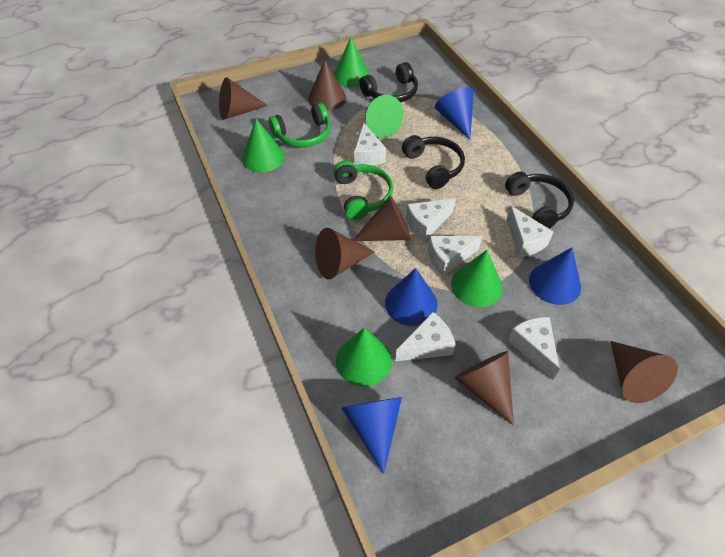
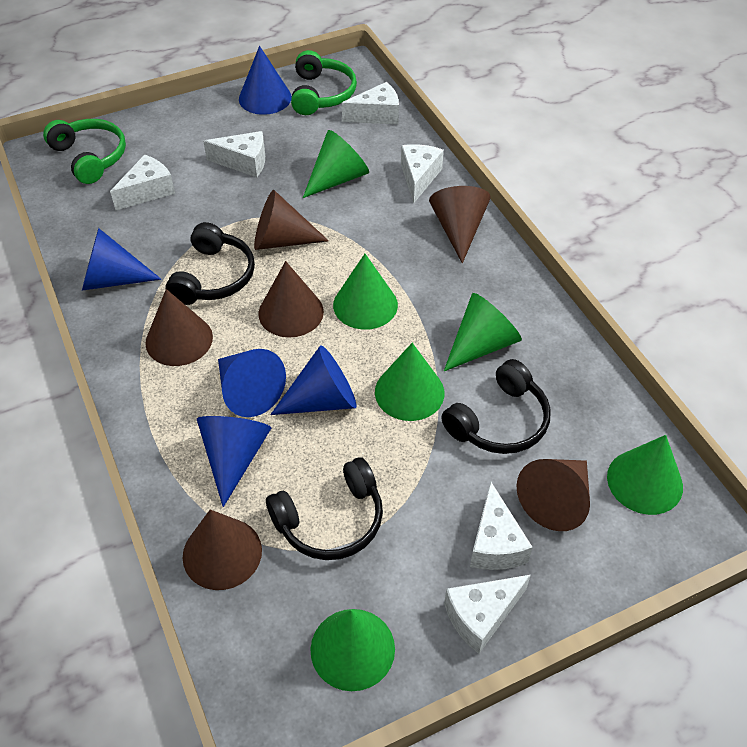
blue cone: 4 -> 5
green cone: 5 -> 6

